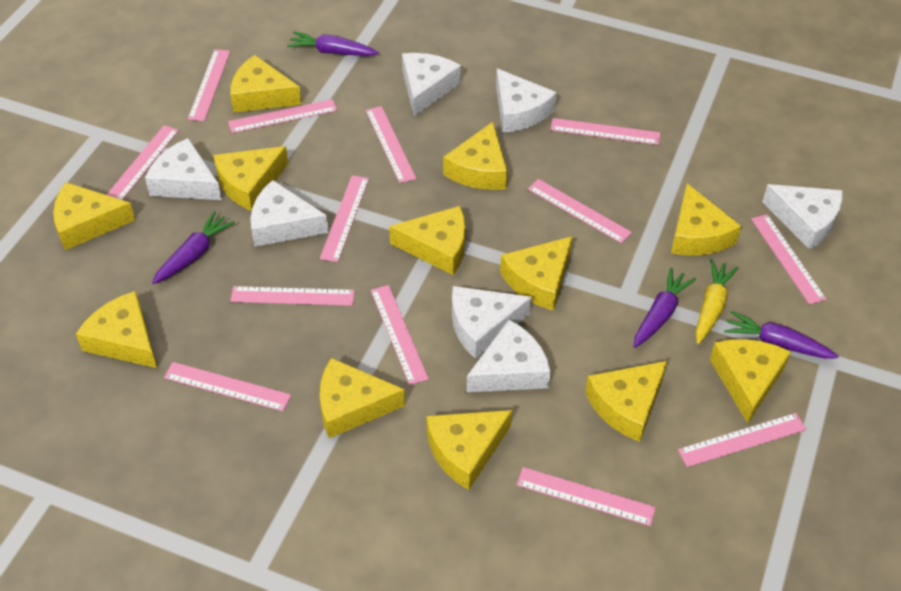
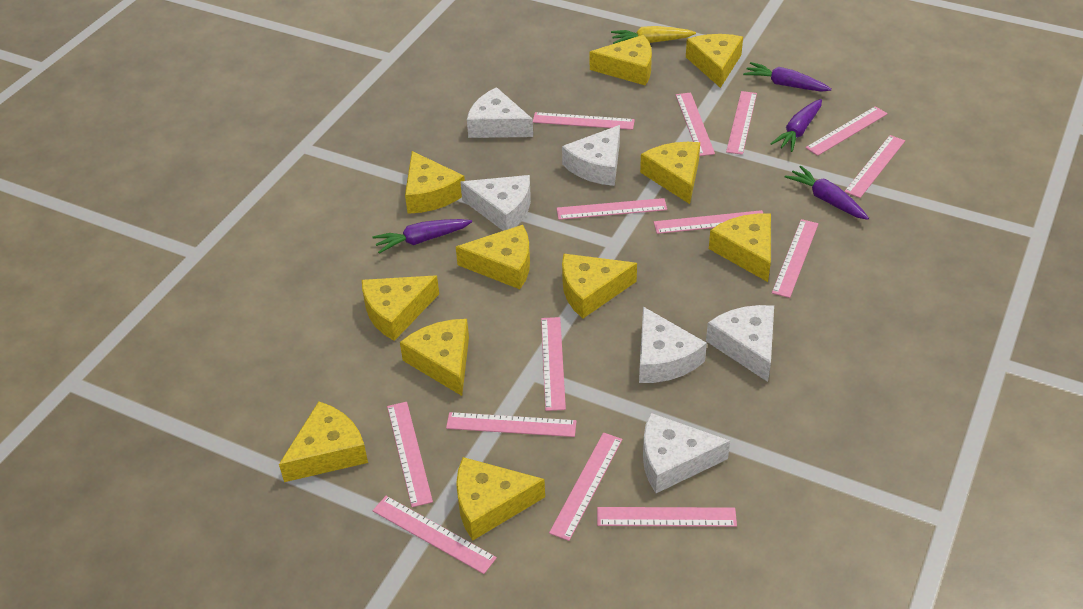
pink ruler: 13 -> 14
white cheese: 7 -> 6
yellow cheese: 12 -> 11

